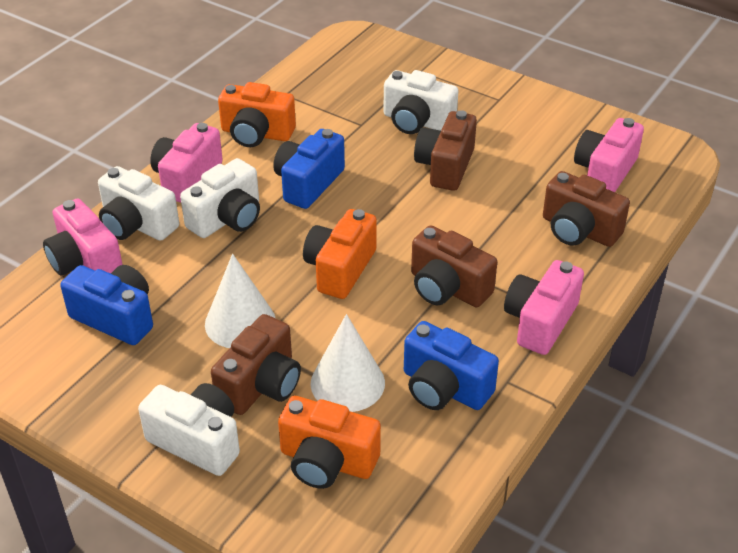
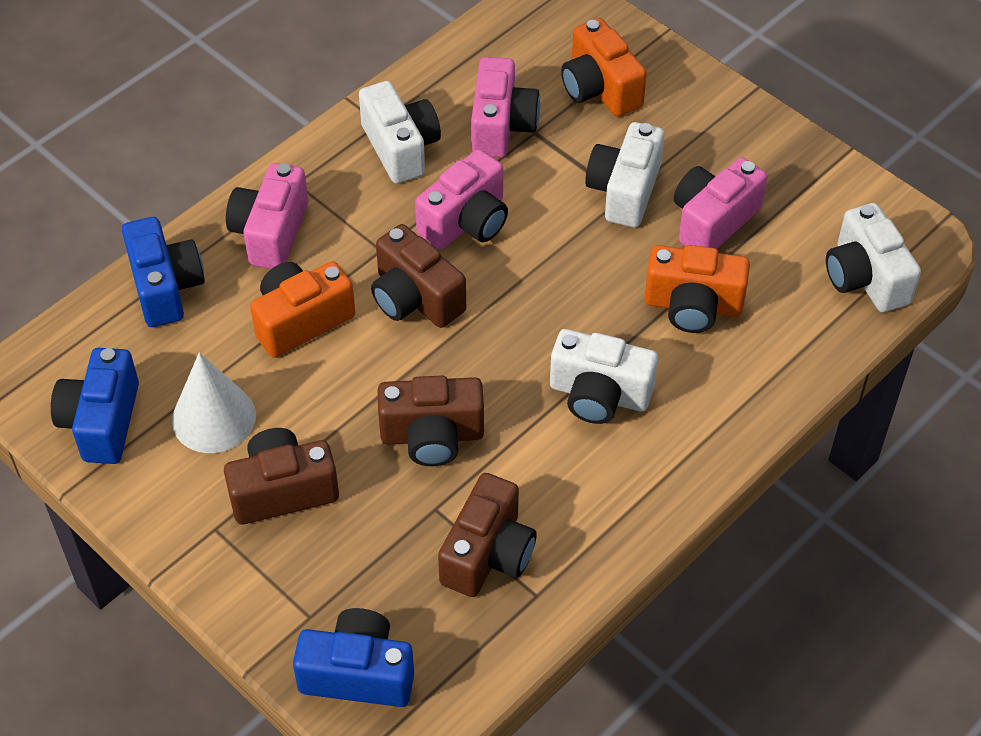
white cone: 2 -> 1

